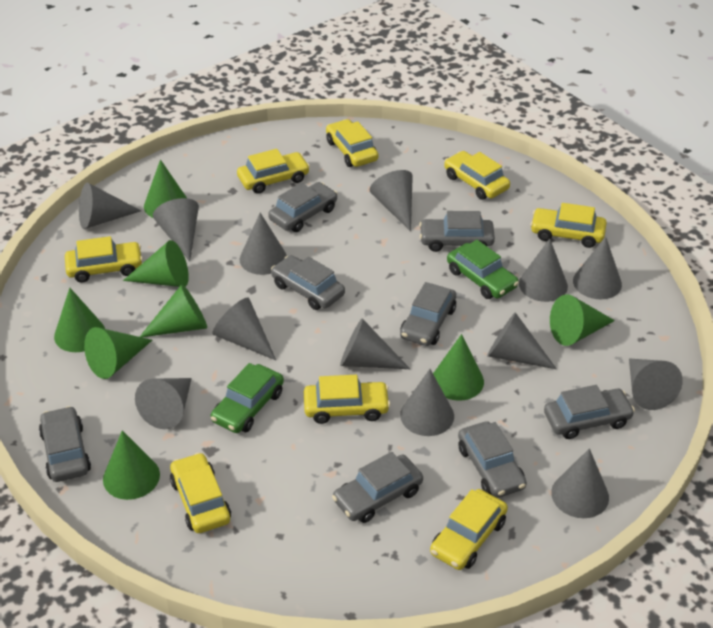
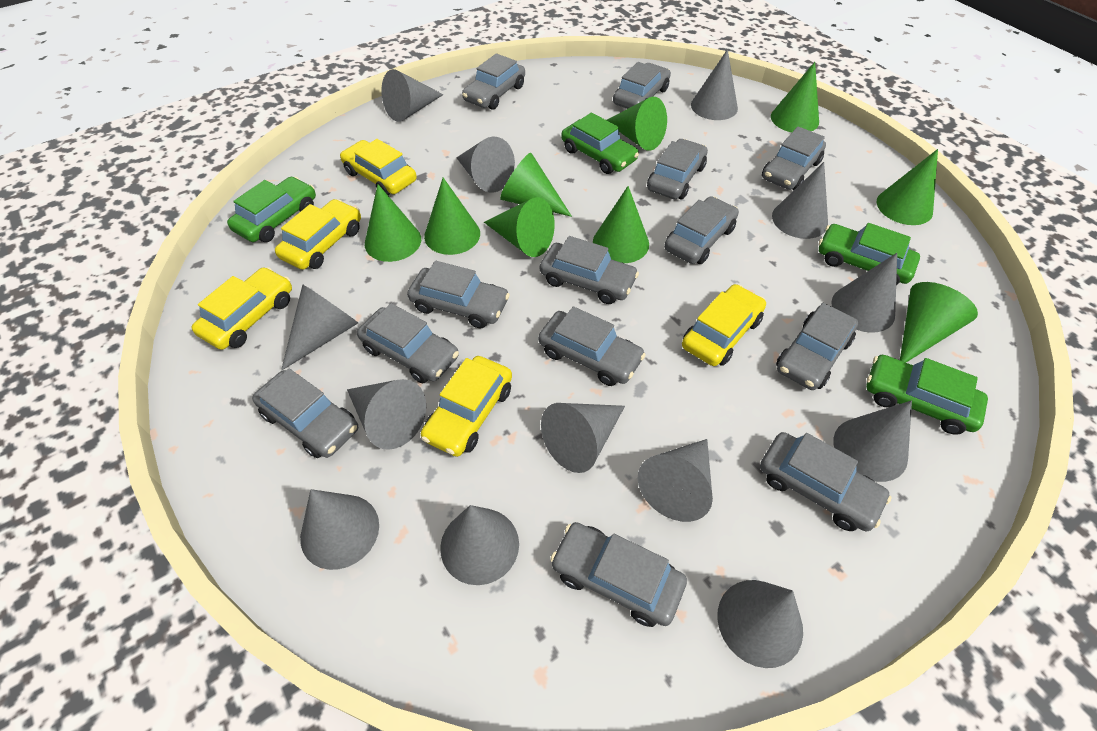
green car: 2 -> 4
green cone: 8 -> 9
grey car: 8 -> 13
yellow car: 8 -> 5

